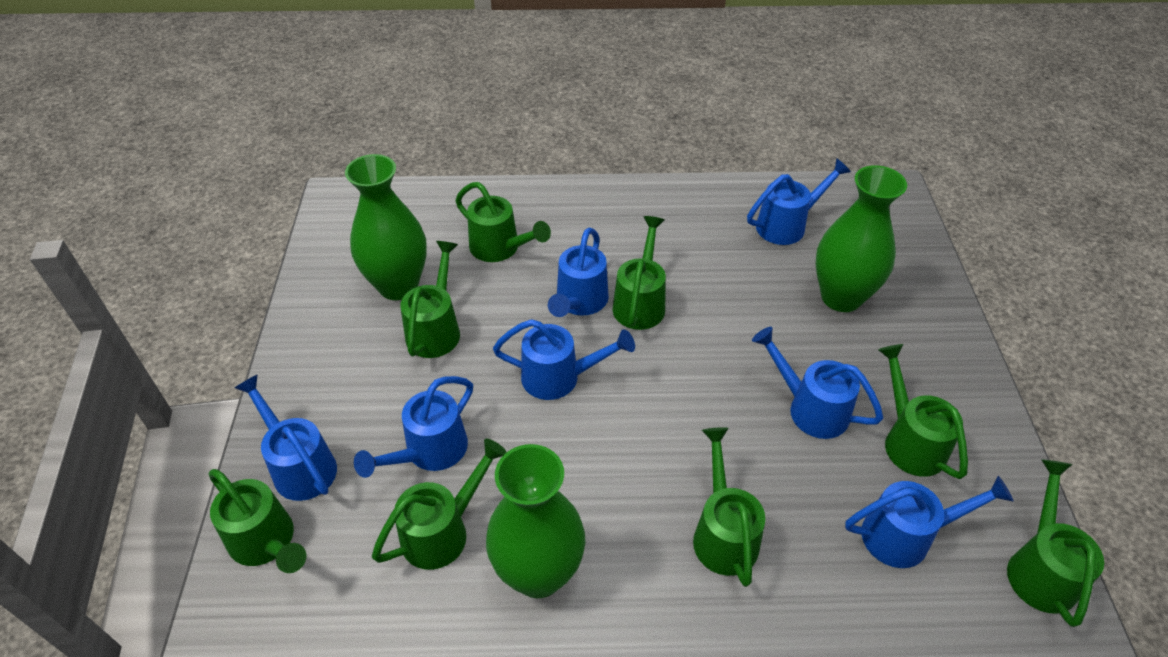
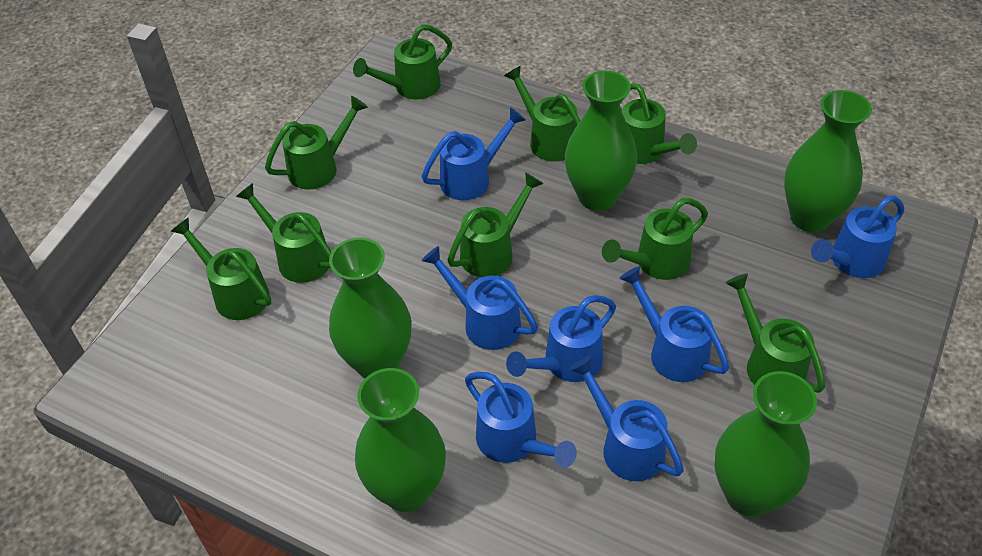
green vase: 3 -> 5
green watering can: 8 -> 9

